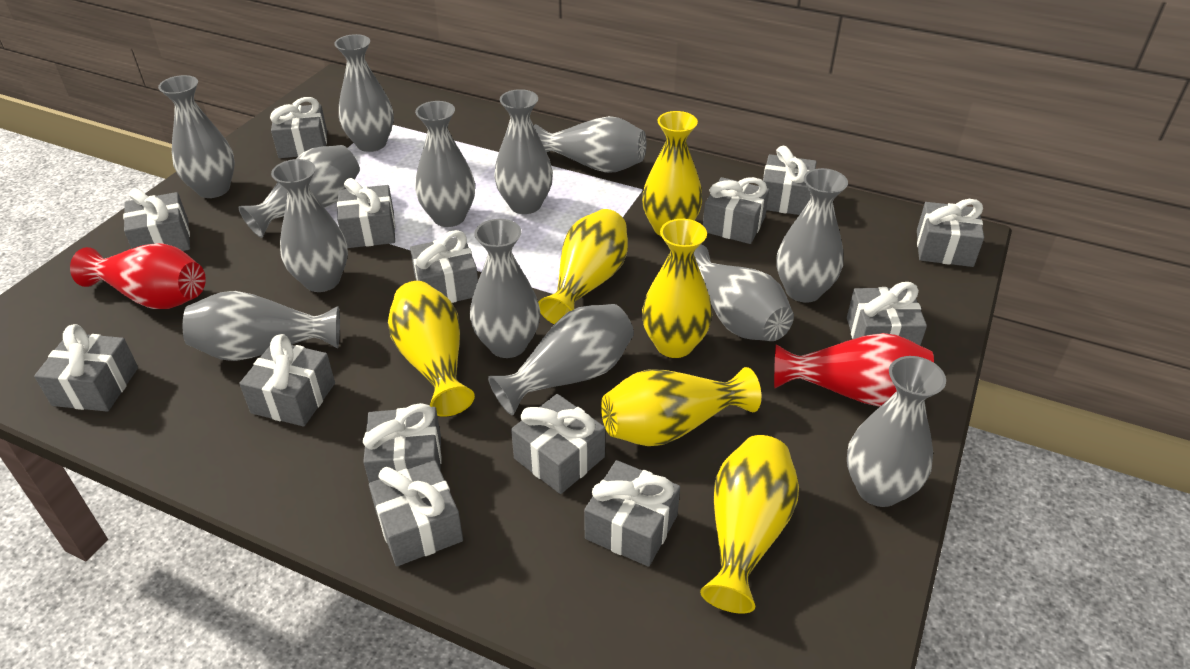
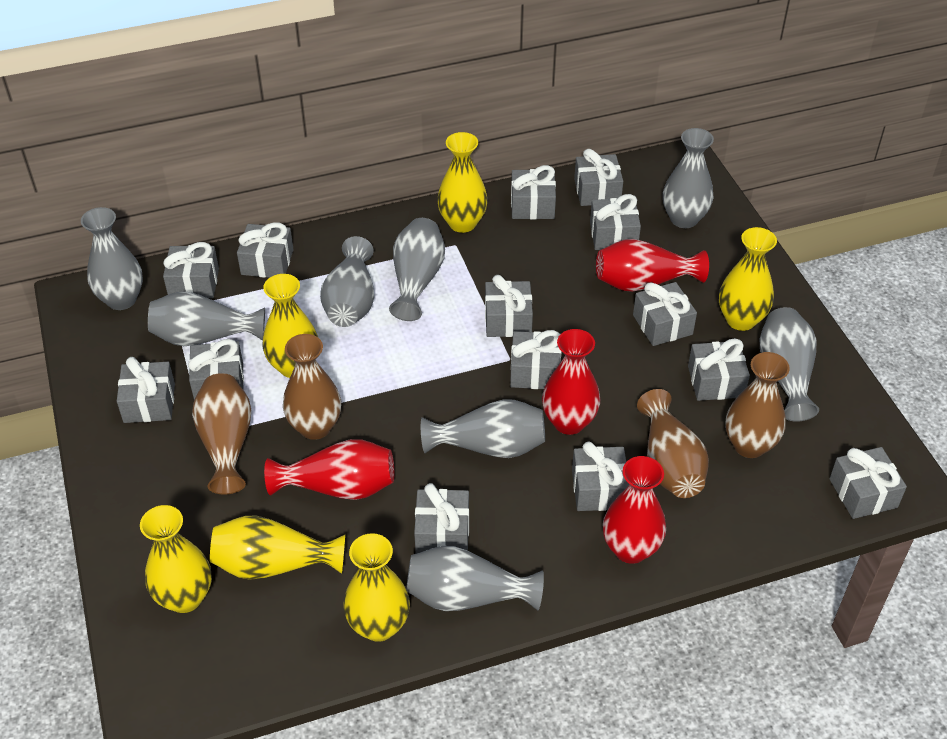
brown vase: 0 -> 4
grey vase: 13 -> 8
red vase: 2 -> 4

